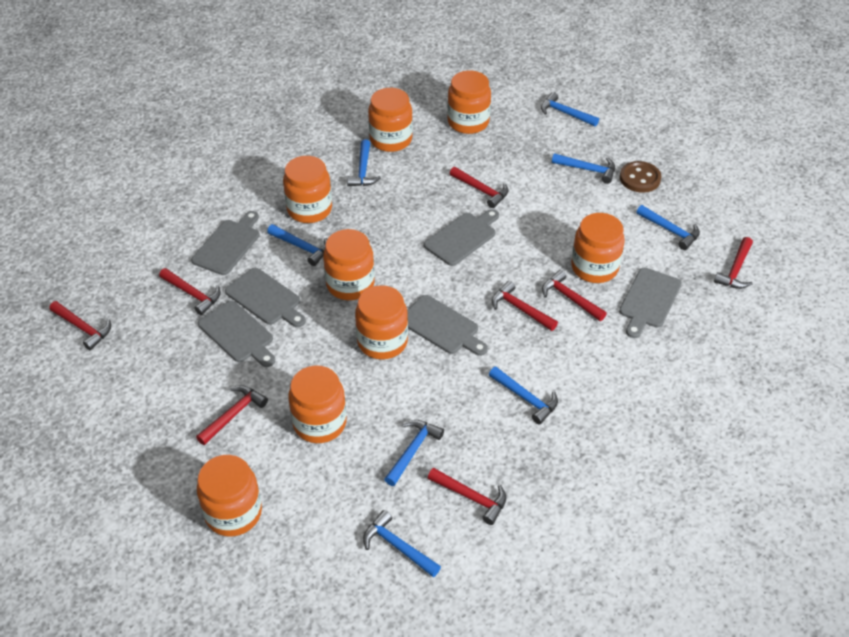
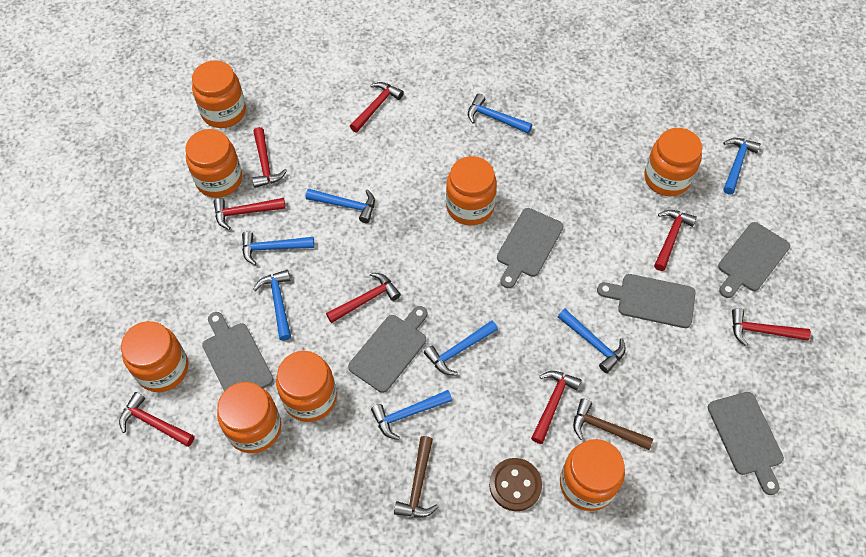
brown hammer: 0 -> 2

